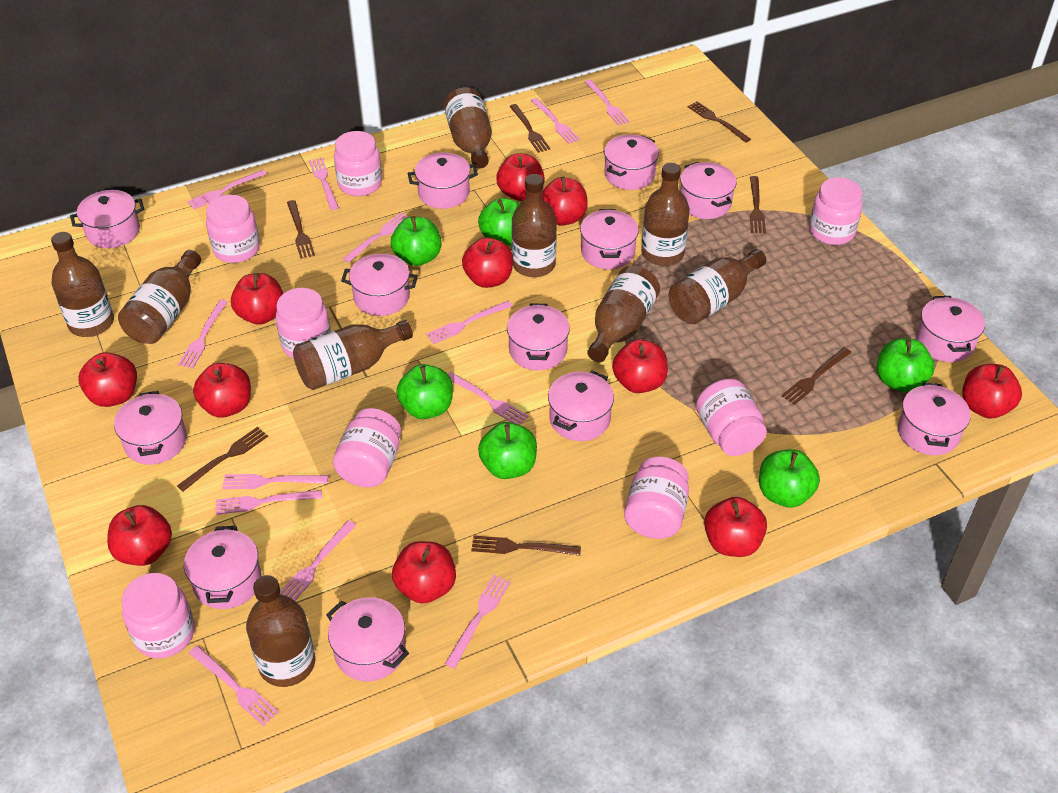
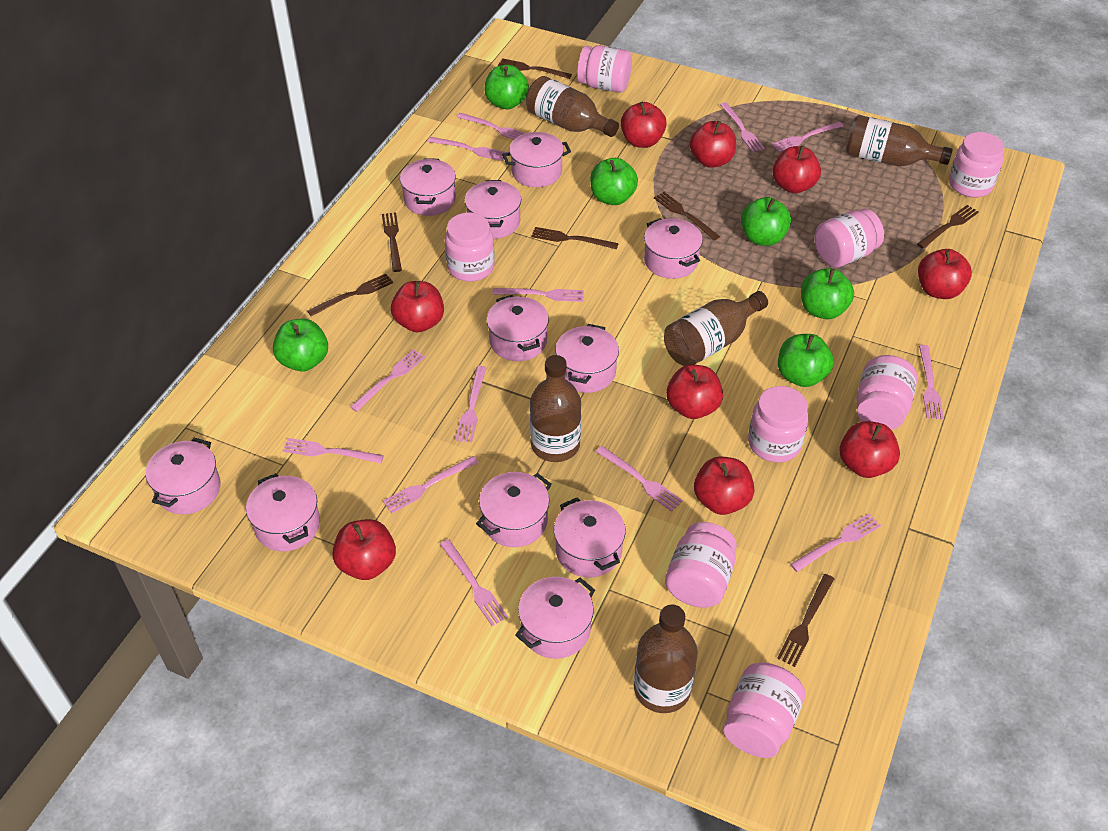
brown bottle: 9 -> 5
pink pot: 13 -> 11
red apple: 11 -> 9

